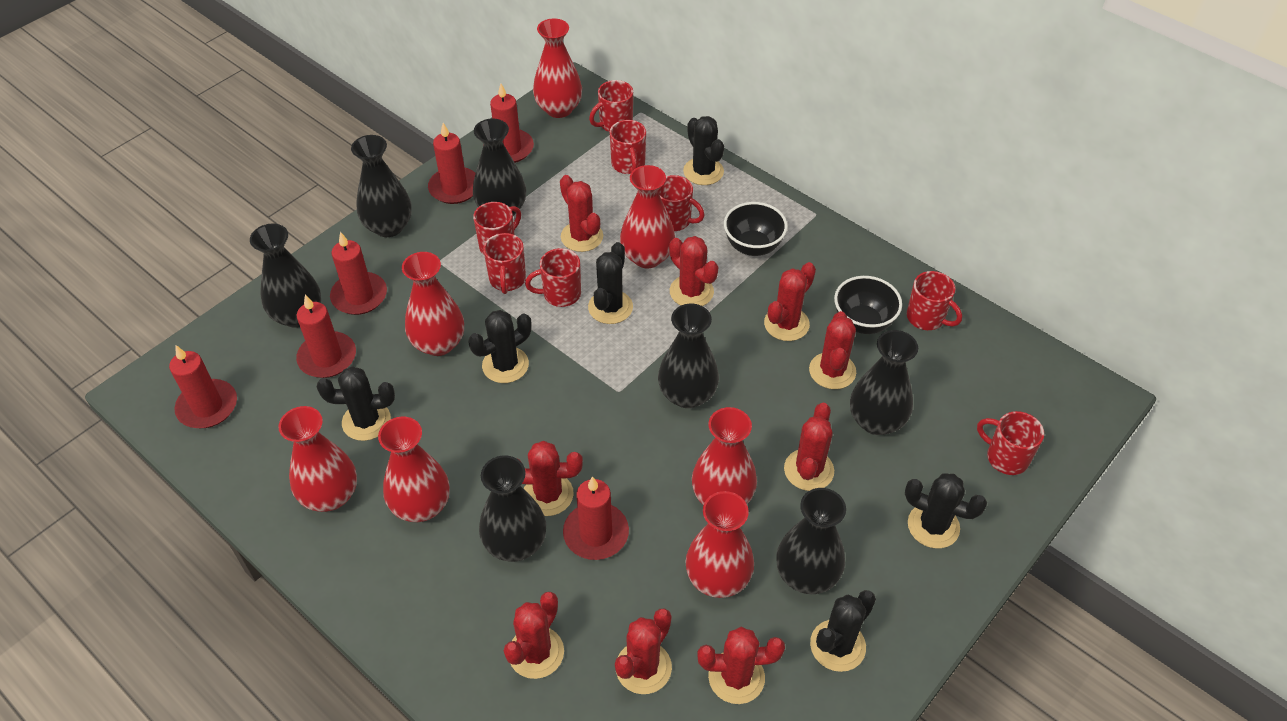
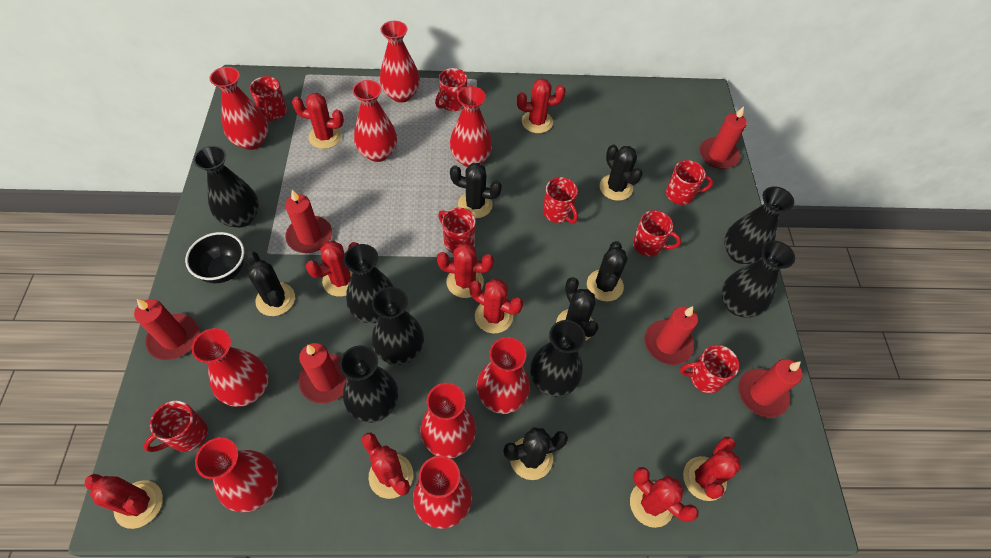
black bowl: 2 -> 1
red vase: 7 -> 9

